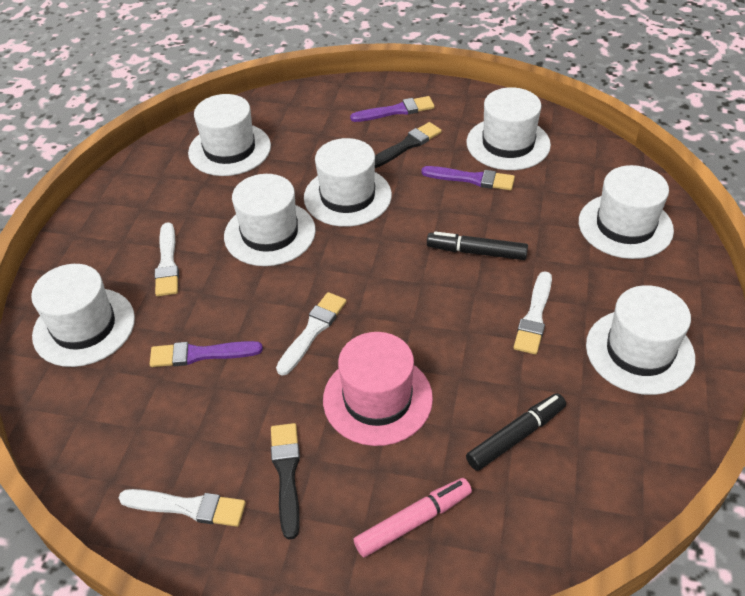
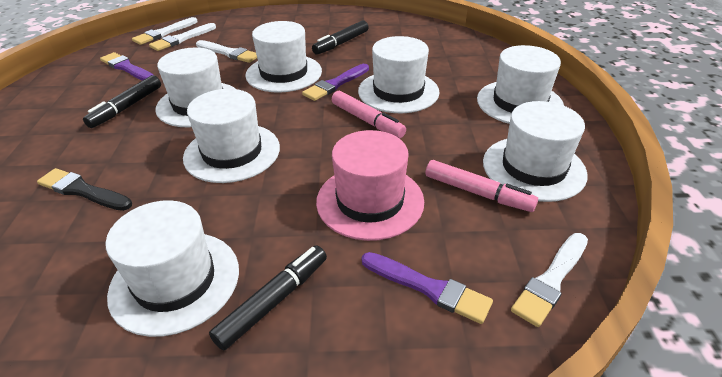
black brush: 2 -> 1
black marker: 2 -> 3
pink marker: 1 -> 2

